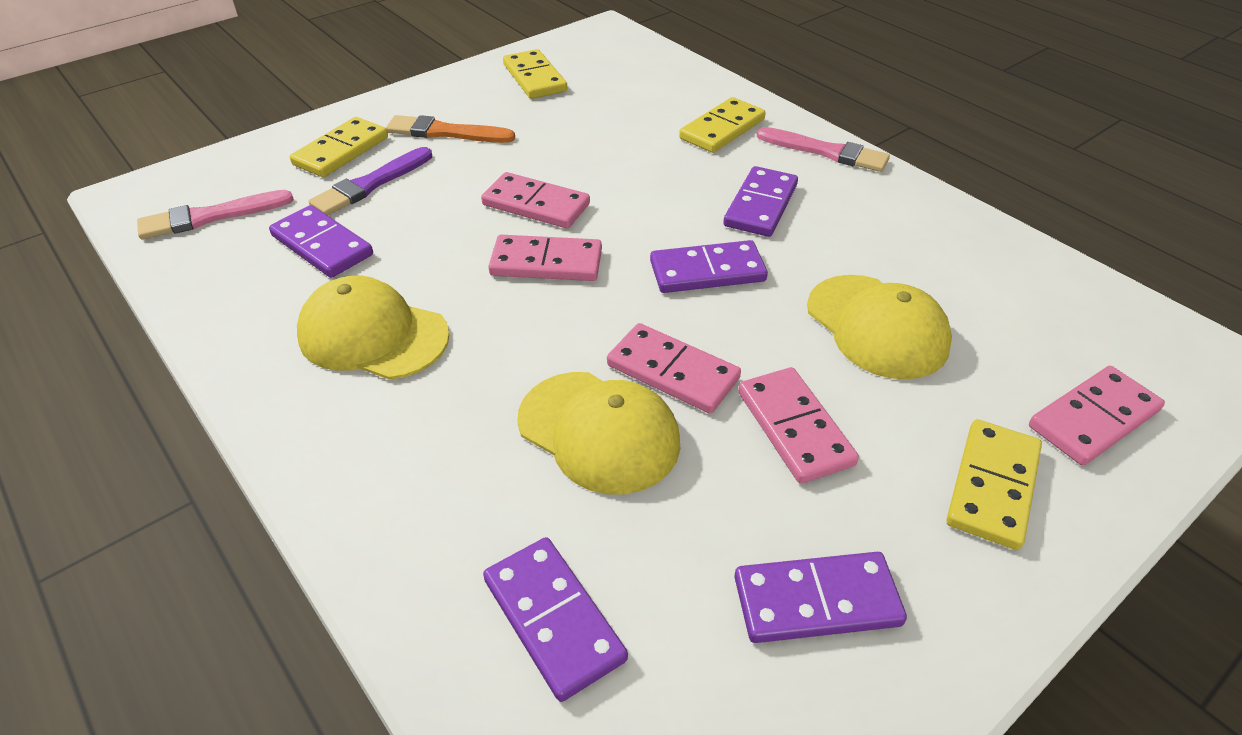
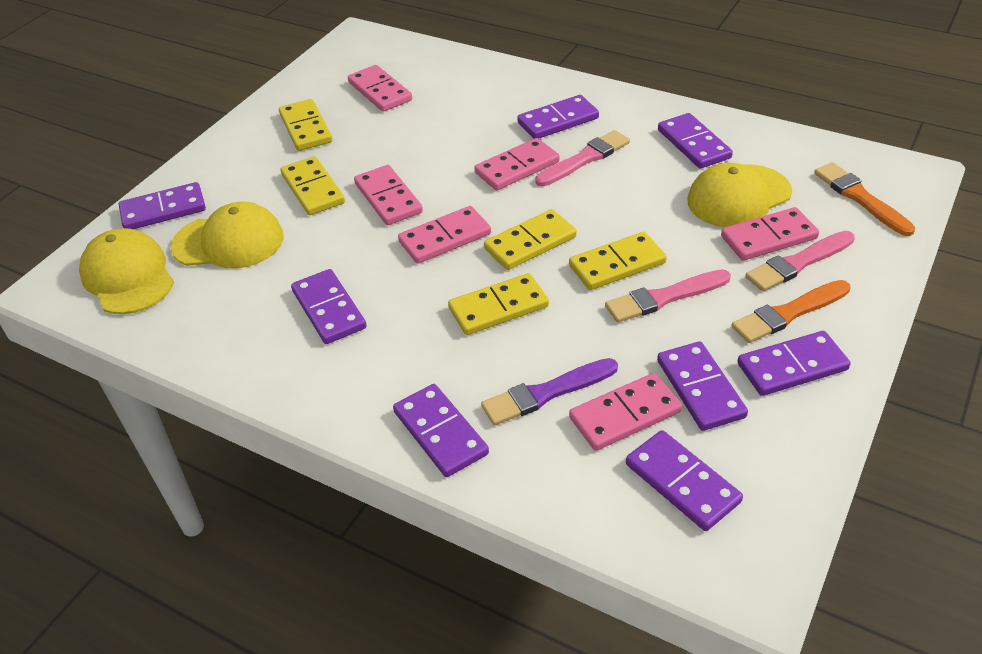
orange brush: 1 -> 2
pink brush: 2 -> 3
pink domino: 5 -> 6
purple domino: 5 -> 8
yellow domino: 4 -> 5

